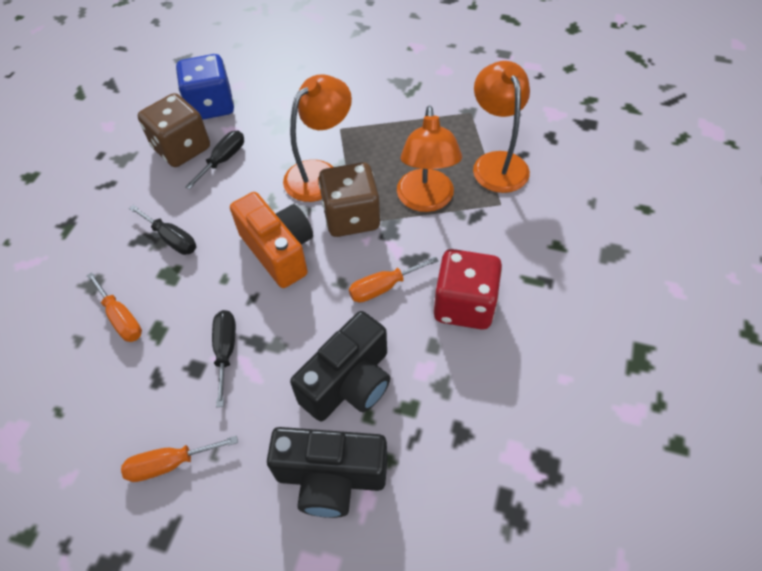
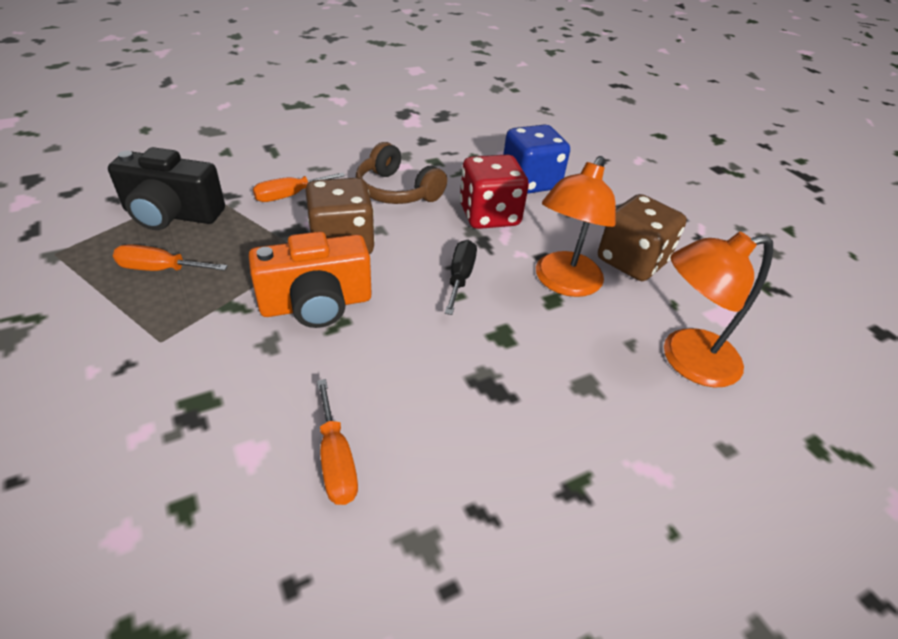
black camera: 2 -> 1
black screwdriver: 3 -> 1
brown headphones: 0 -> 1
orange lamp: 3 -> 2

